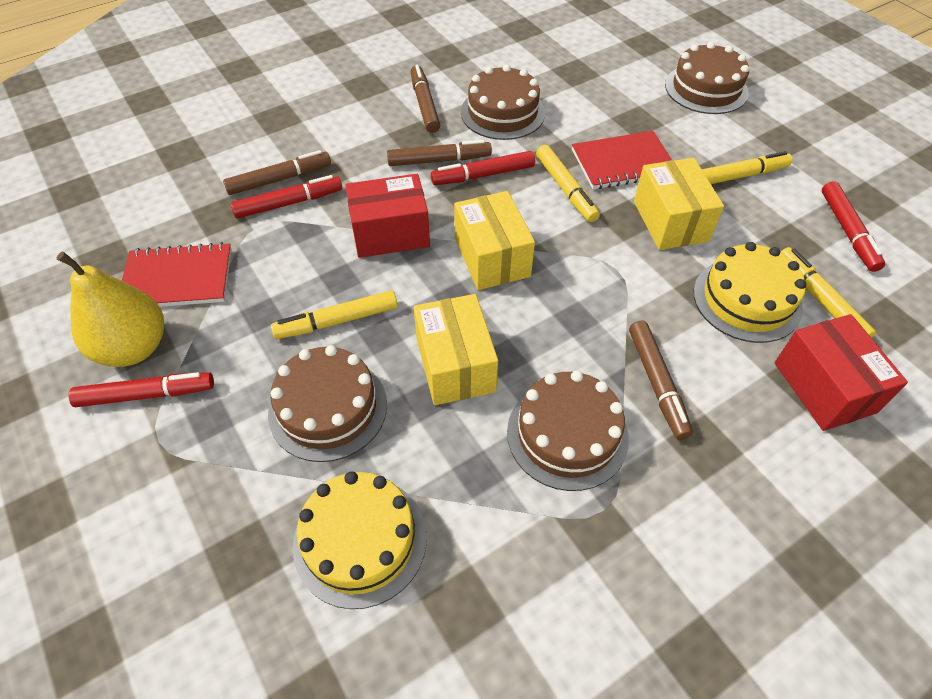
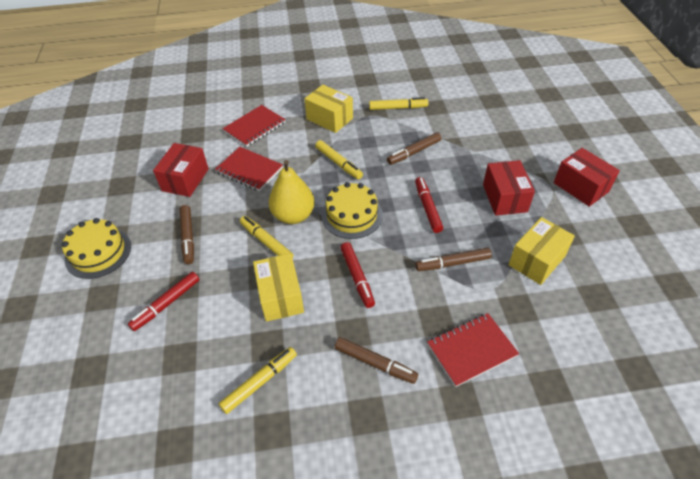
brown cake: 4 -> 0
red box: 2 -> 3
red marker: 4 -> 3
red notebook: 2 -> 3

